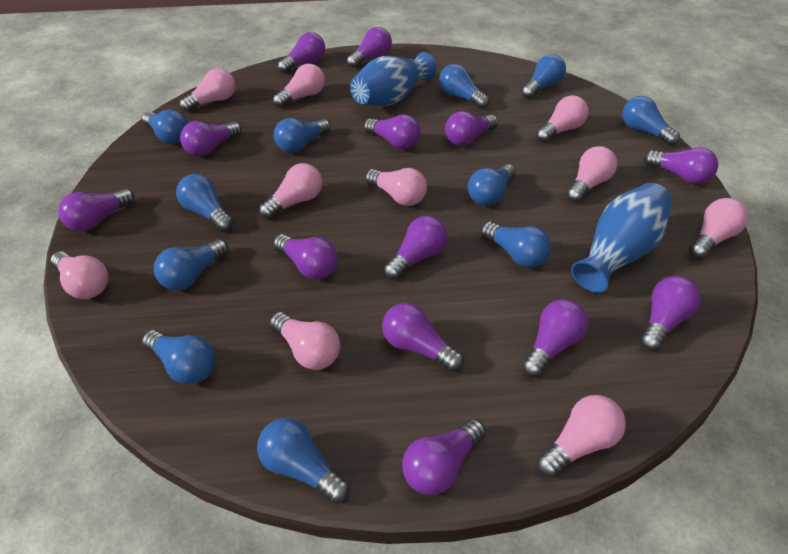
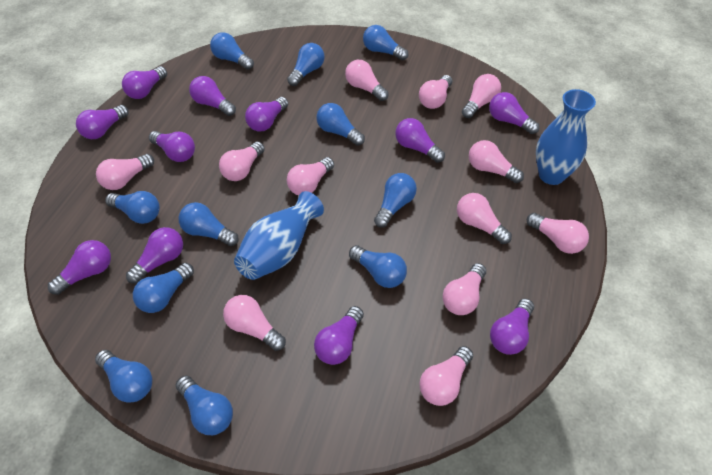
pink light bulb: 10 -> 12
purple light bulb: 13 -> 11

